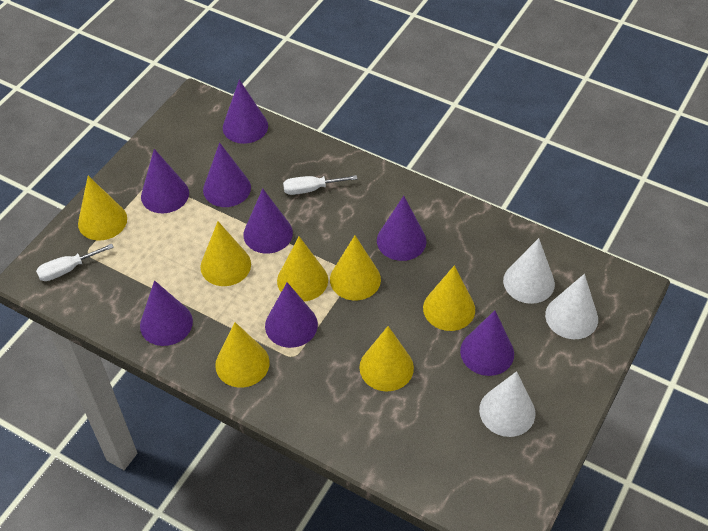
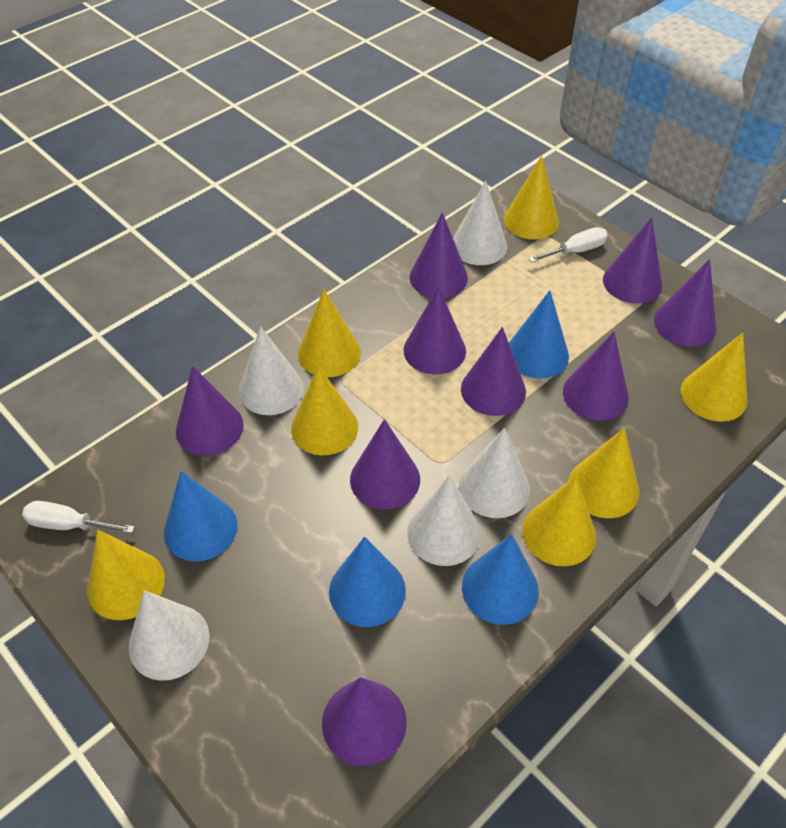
blue cone: 0 -> 4
purple cone: 8 -> 9
white cone: 3 -> 5

